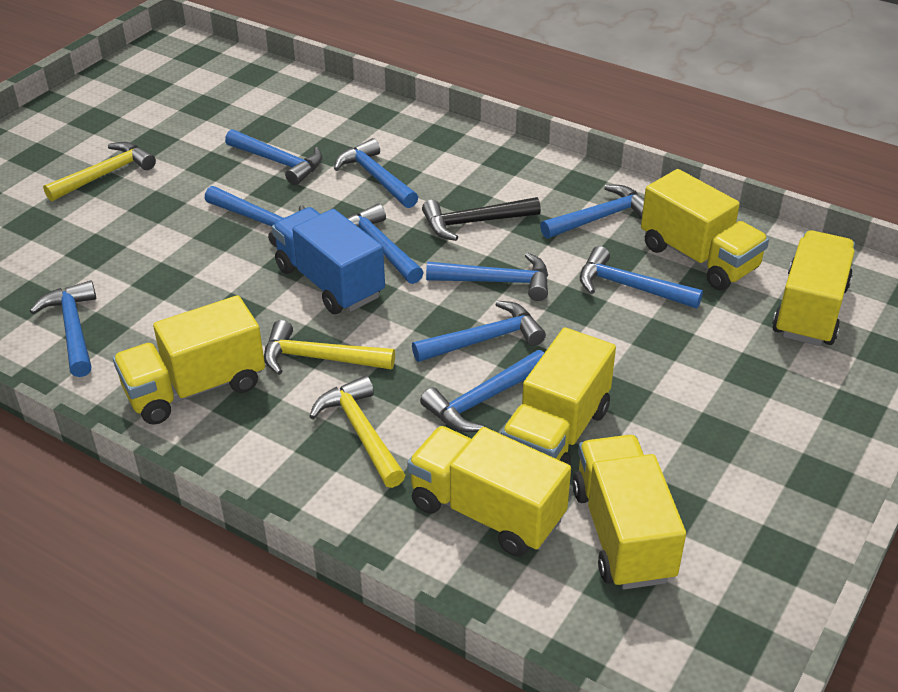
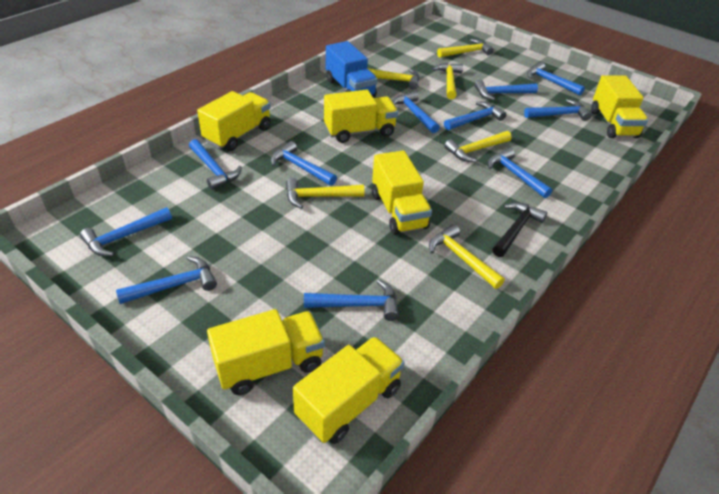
blue hammer: 10 -> 11
yellow hammer: 3 -> 6

